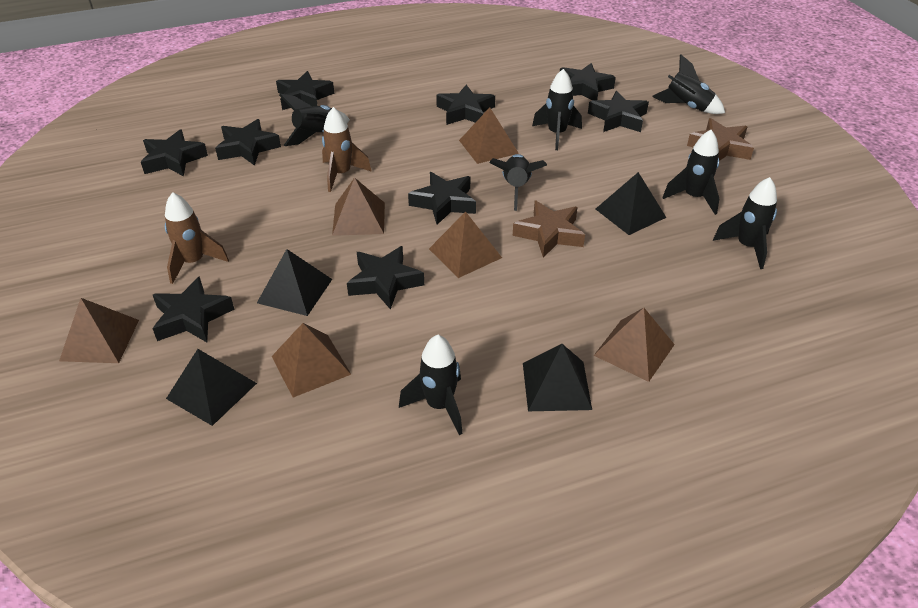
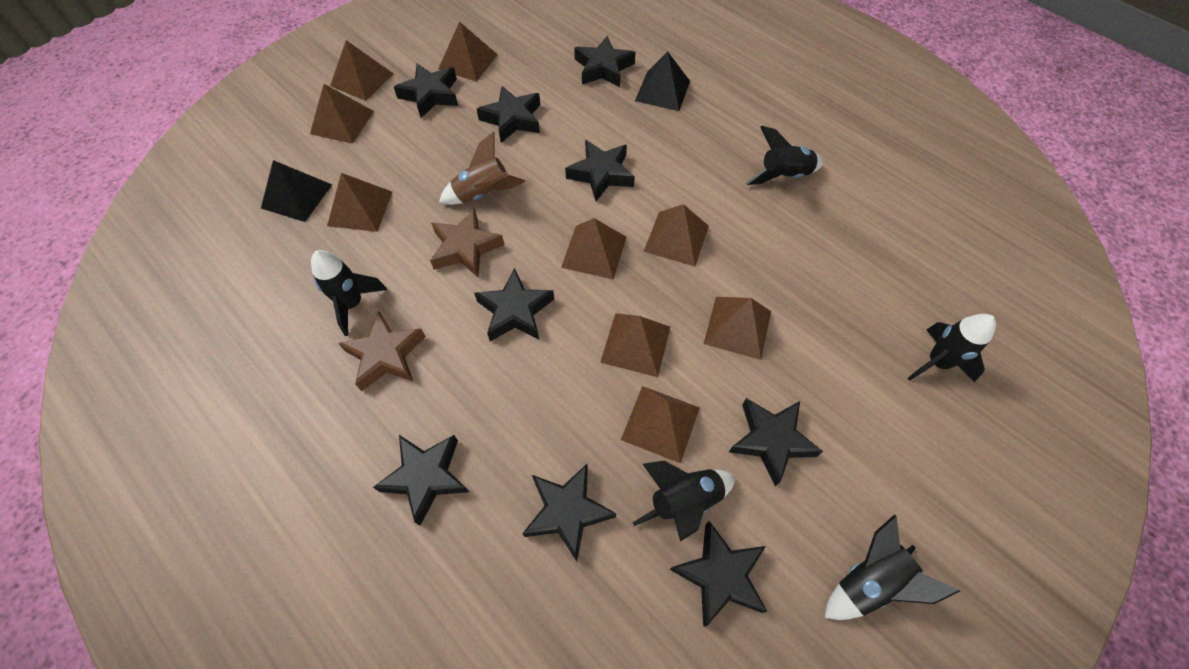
black pyramid: 4 -> 2
black rocket: 7 -> 5
brown pyramid: 6 -> 9
brown rocket: 2 -> 1

